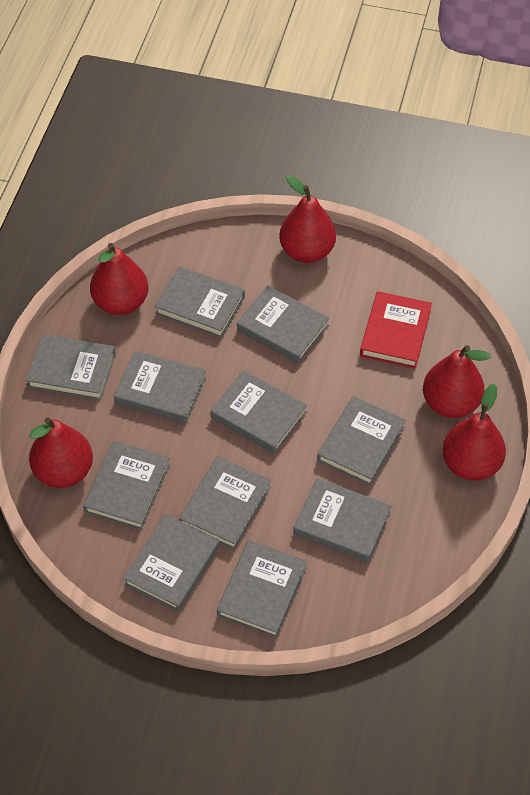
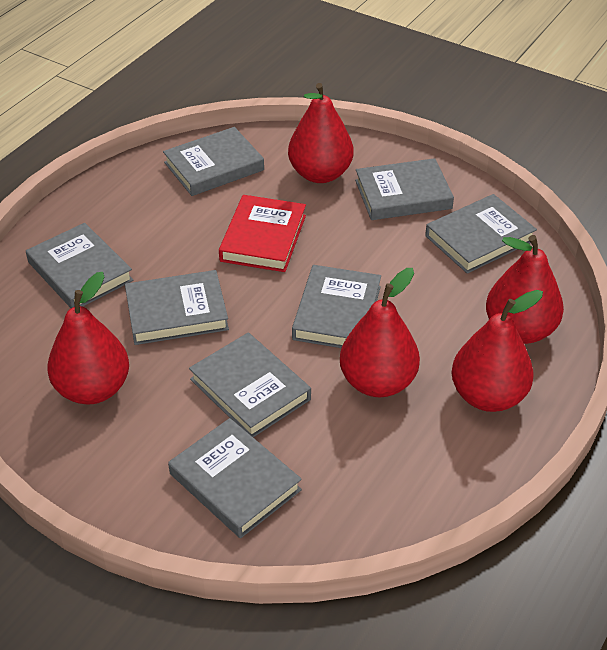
grey book: 11 -> 8

